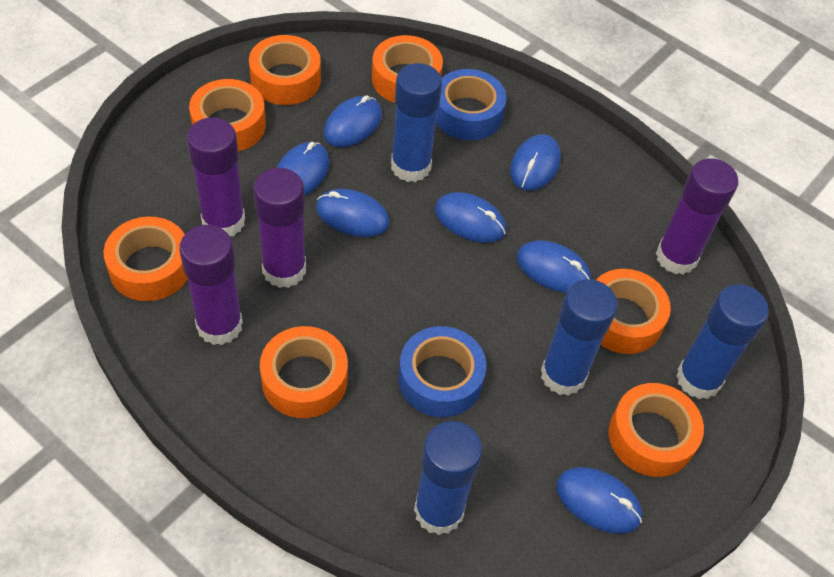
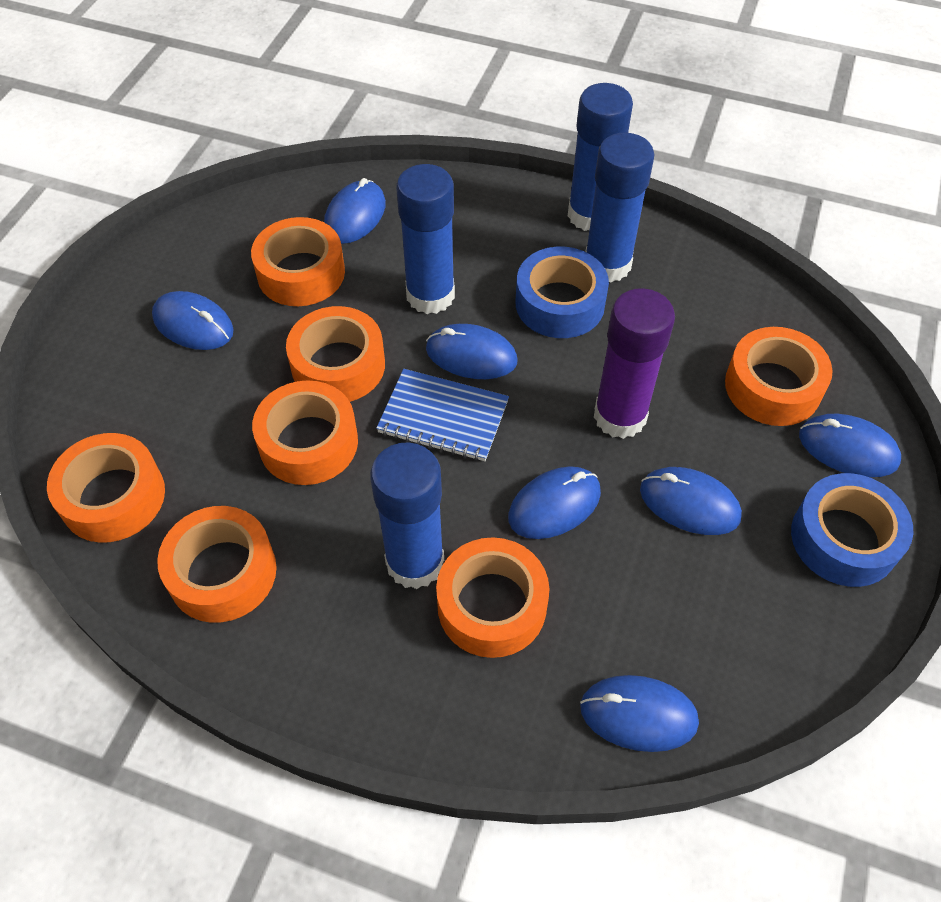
blue notebook: 0 -> 1
purple glue stick: 4 -> 1

